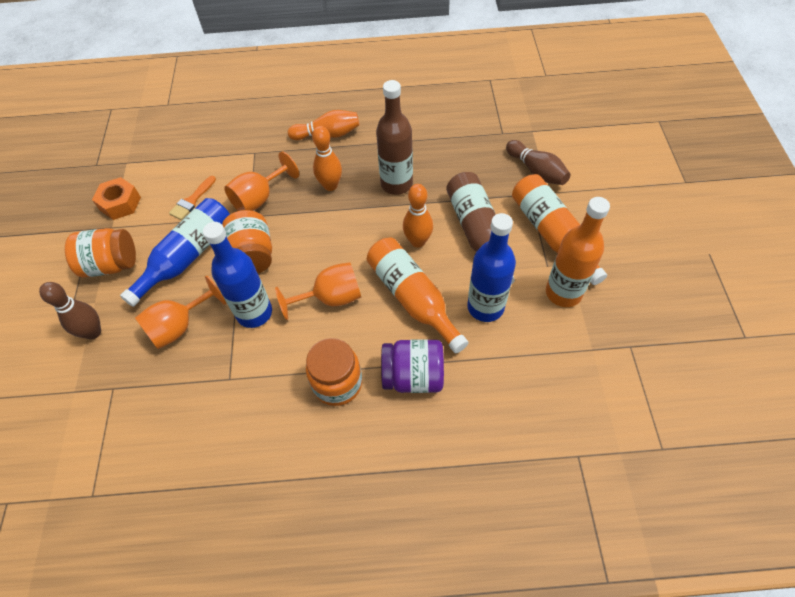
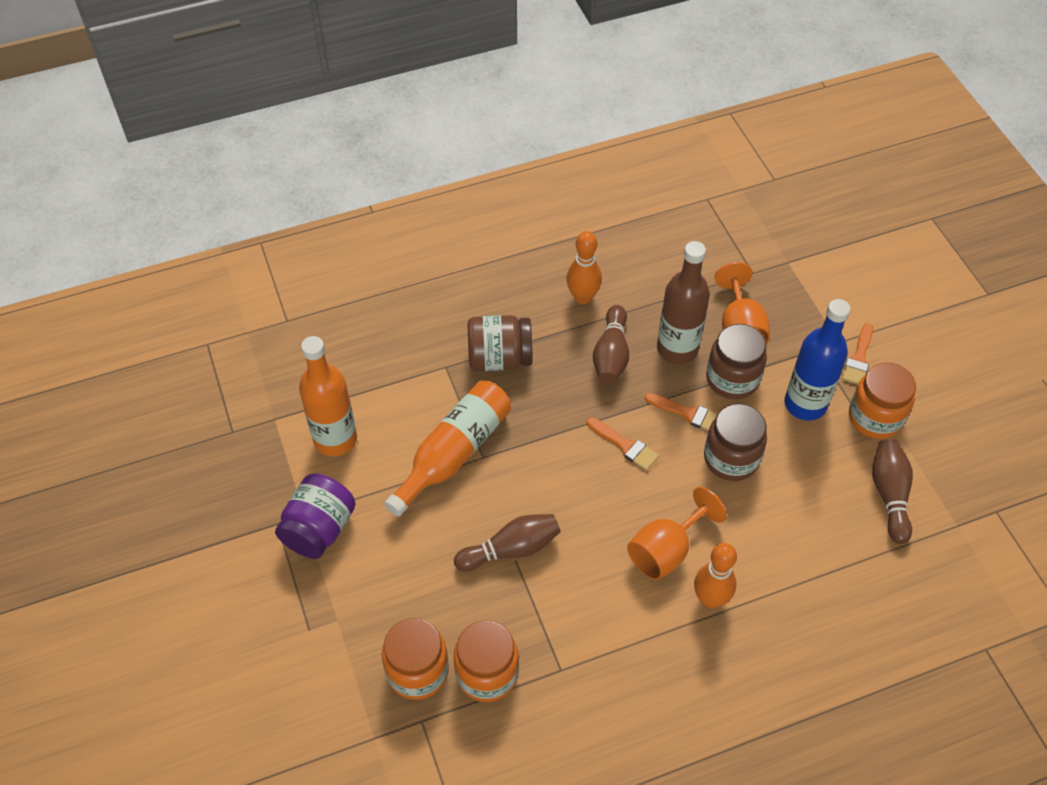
blue bottle: 3 -> 1
brown bottle: 2 -> 1
brown bowling pin: 2 -> 3
brown jar: 0 -> 3
orange bottle: 3 -> 2
orange bowling pin: 3 -> 2
orange brush: 1 -> 3
orange goblet: 3 -> 2
orange nut: 1 -> 0

